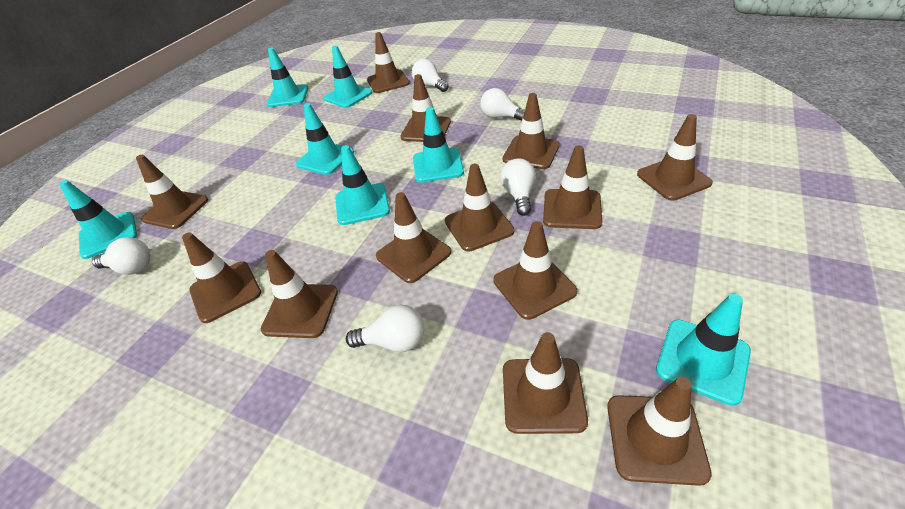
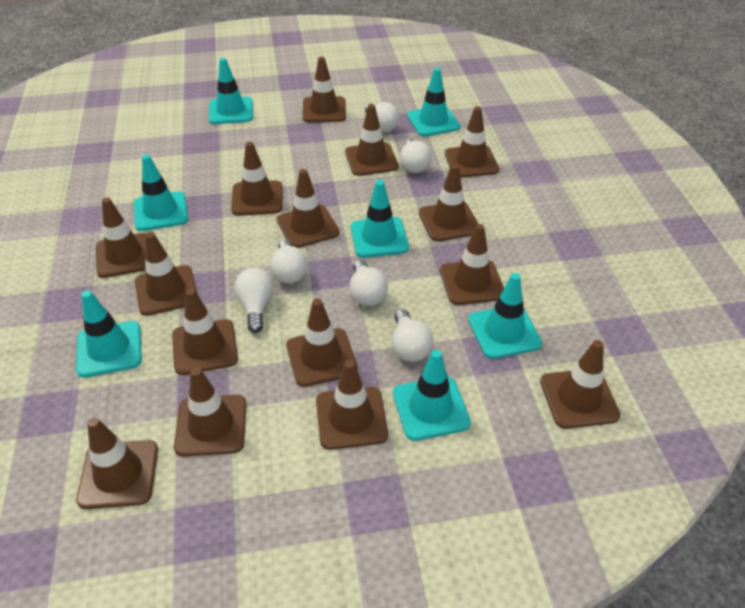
brown traffic cone: 13 -> 15
white light bulb: 5 -> 6

